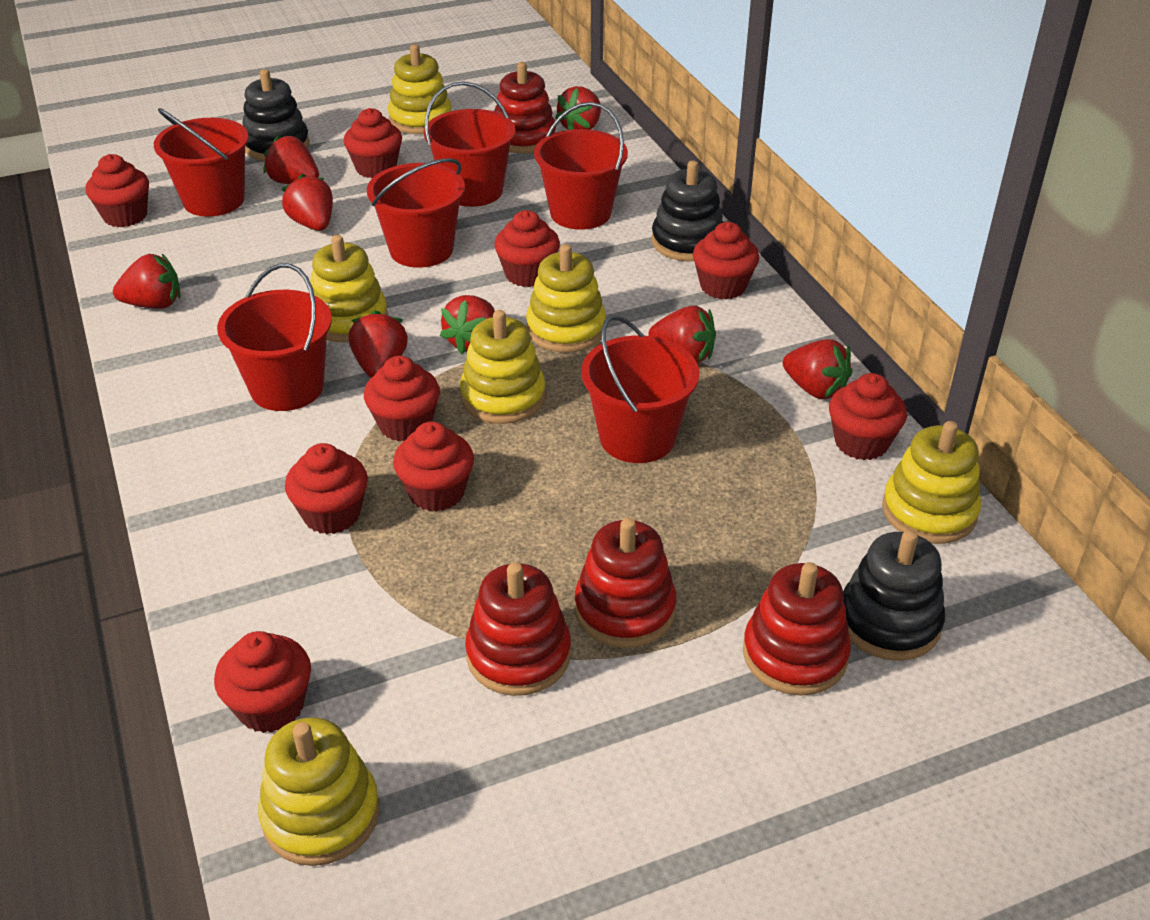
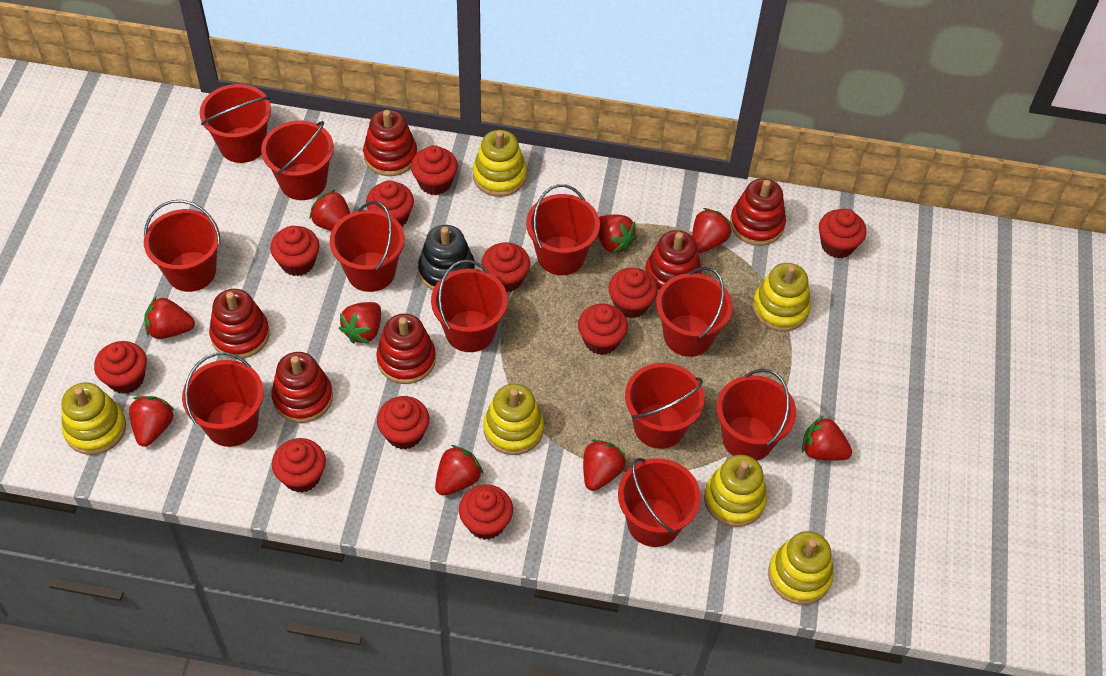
black stacking toy: 3 -> 1
red bucket: 6 -> 11
red cupcake: 9 -> 11
red stacking toy: 4 -> 6
red strawberry: 8 -> 9

